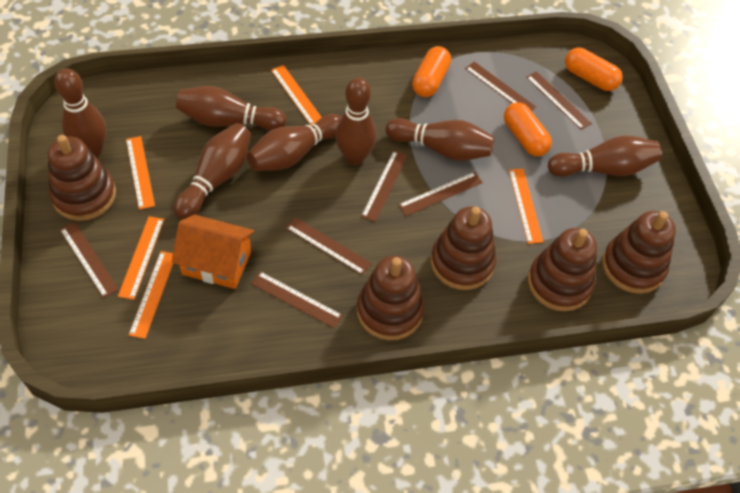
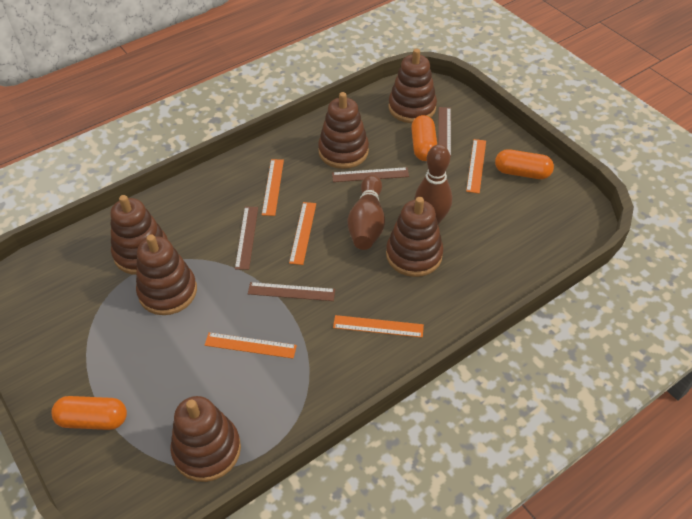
brown bowling pin: 7 -> 2
brown ruler: 7 -> 4
brown stacking toy: 5 -> 6
orange house: 1 -> 0

